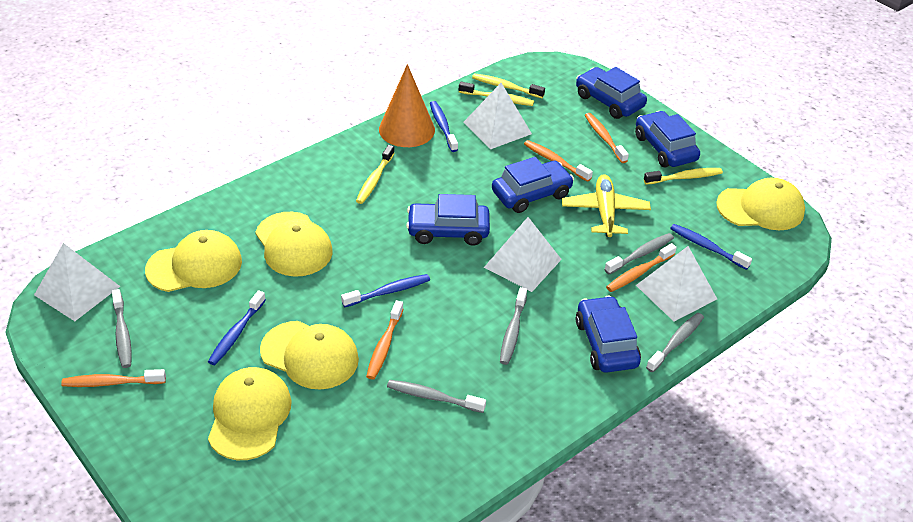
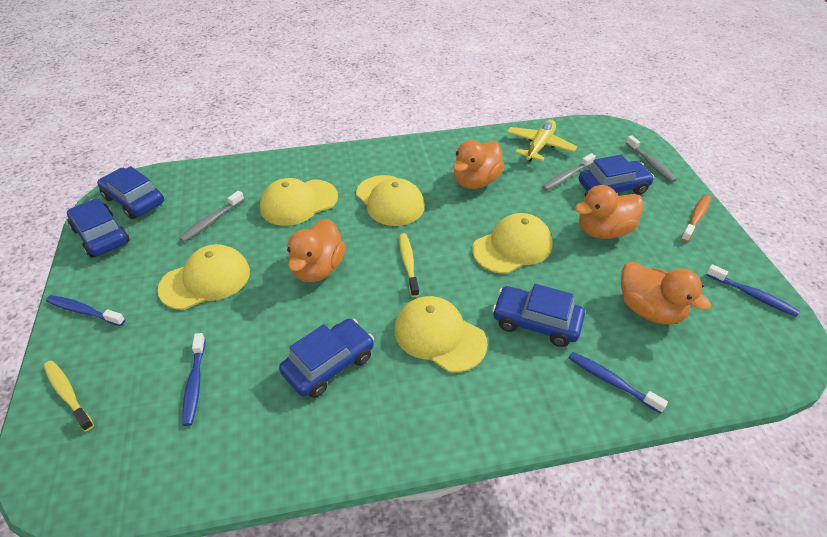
grey toothbrush: 5 -> 3
orange cone: 1 -> 0
orange duck: 0 -> 4
orange toothbrush: 5 -> 1
white pyramid: 4 -> 0
yellow toothbrush: 4 -> 2

